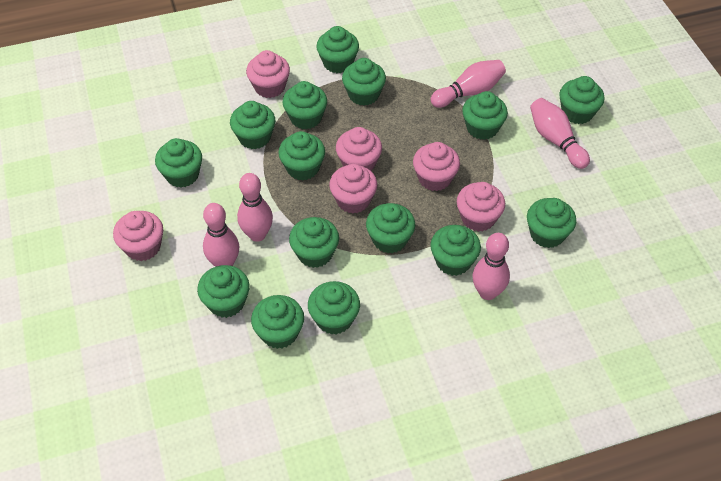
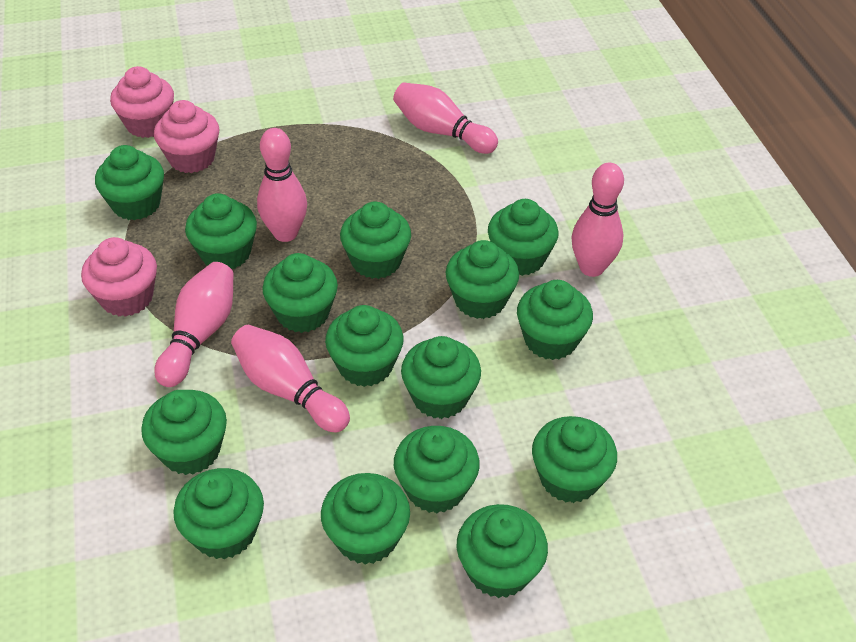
pink cupcake: 6 -> 3

